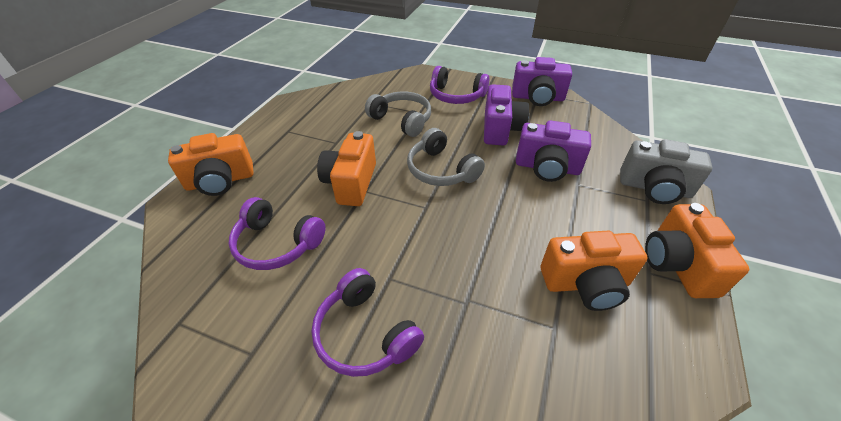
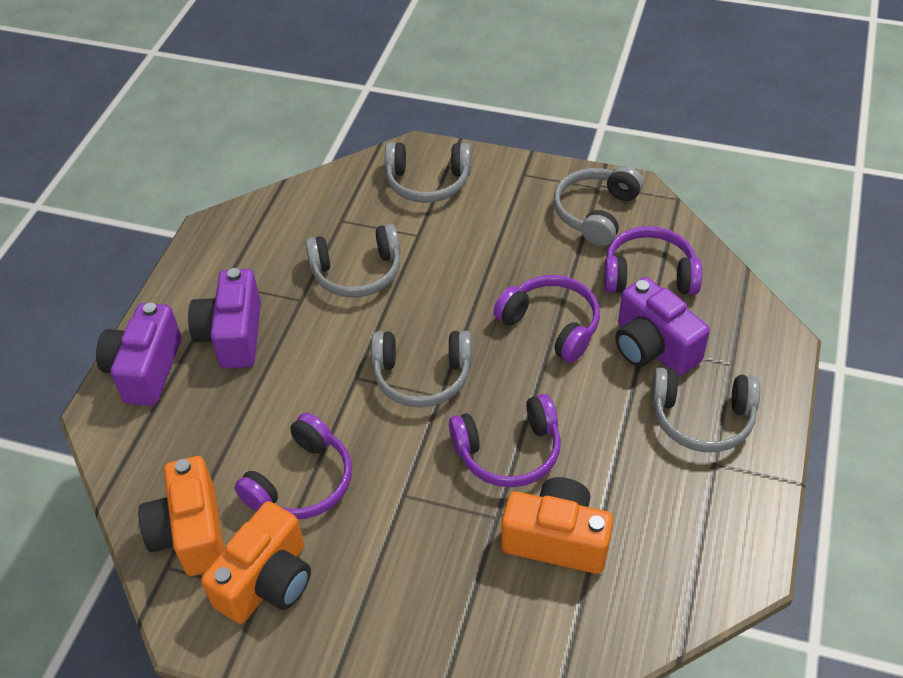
grey camera: 1 -> 0
grey headphones: 2 -> 5
orange camera: 4 -> 3
purple headphones: 3 -> 4

